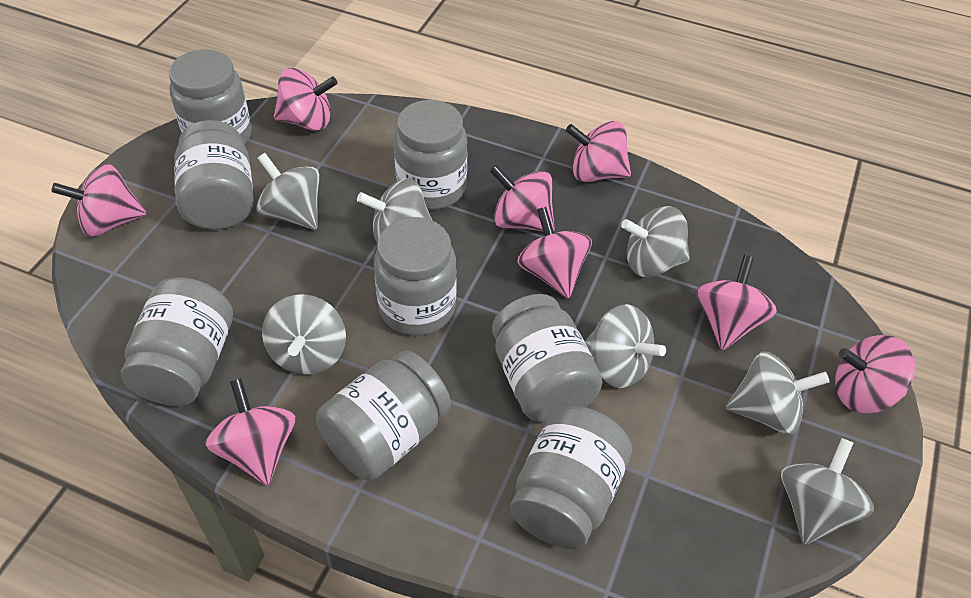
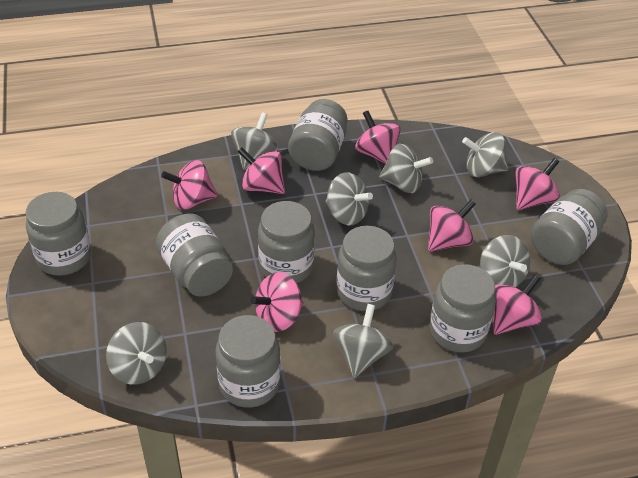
pink spinning top: 8 -> 7

